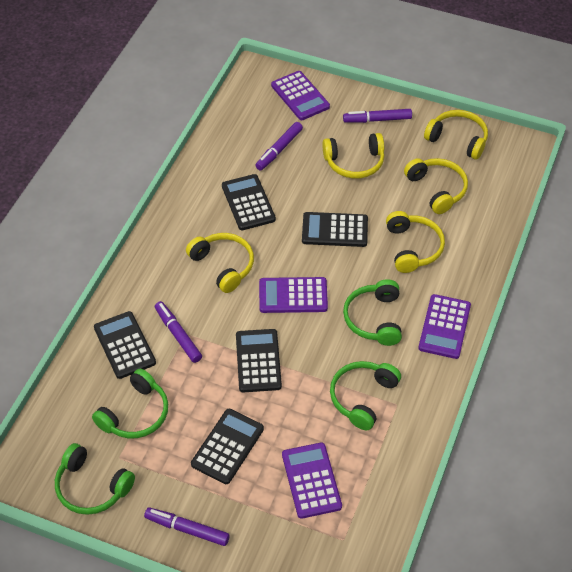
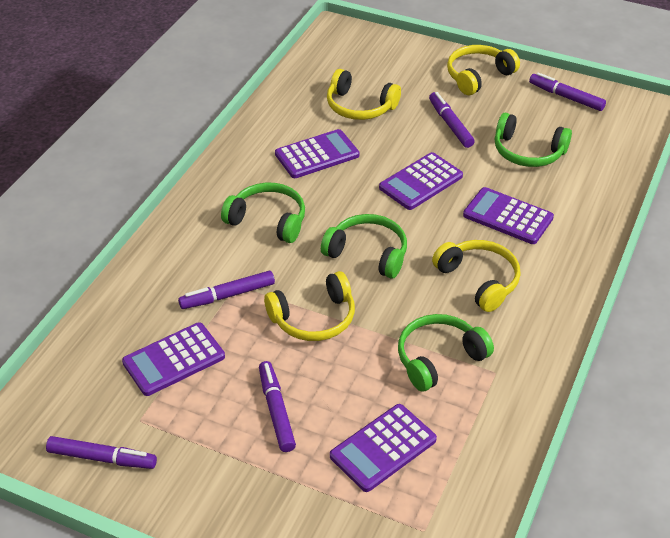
black calculator: 5 -> 0
purple calculator: 4 -> 5
purple marker: 4 -> 5
yellow headphones: 5 -> 4

